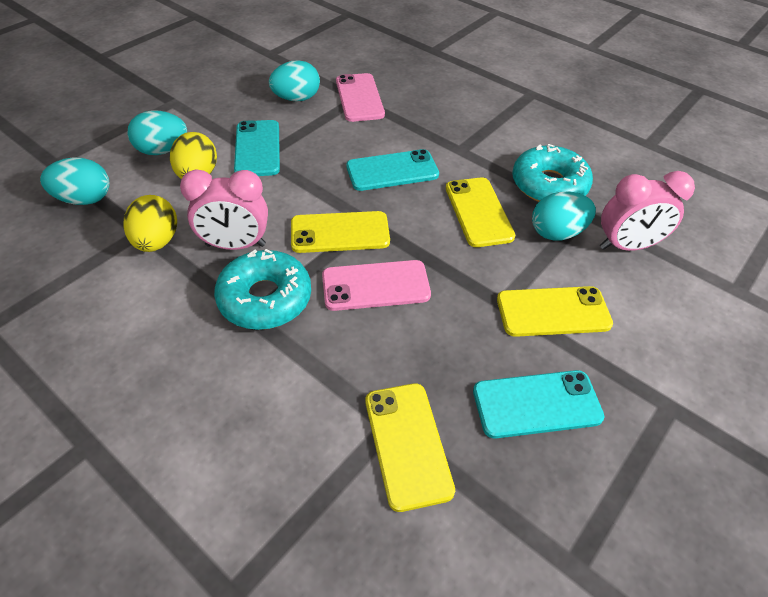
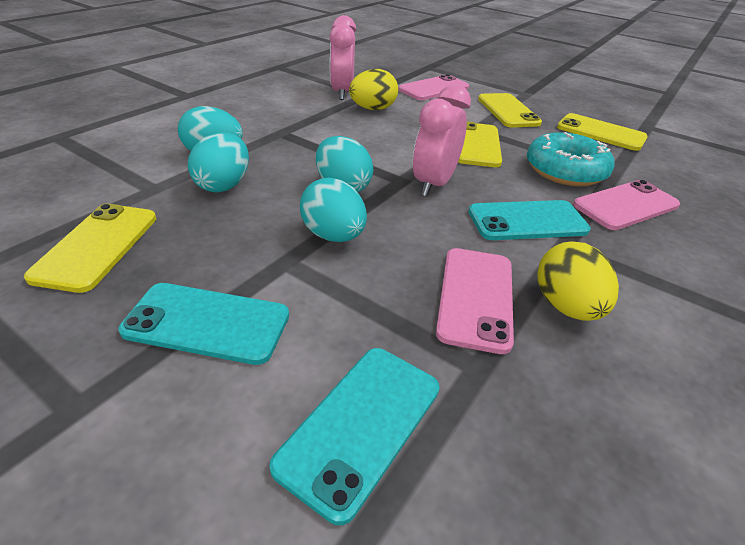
pink phone: 2 -> 3
turquoise donut: 2 -> 1

